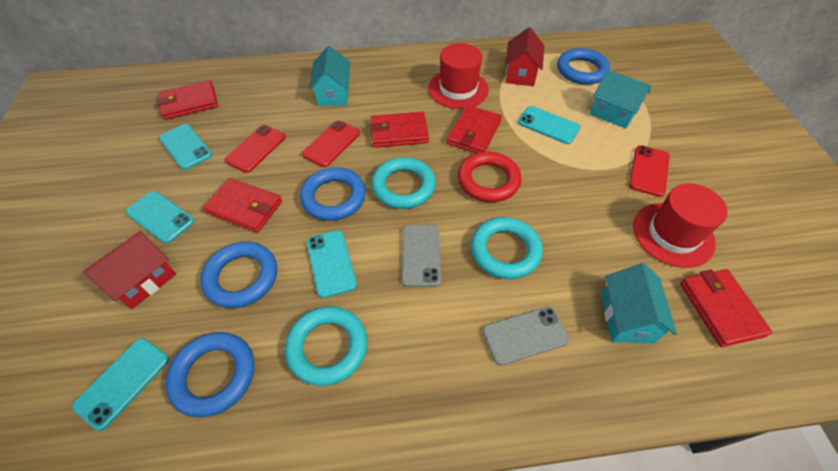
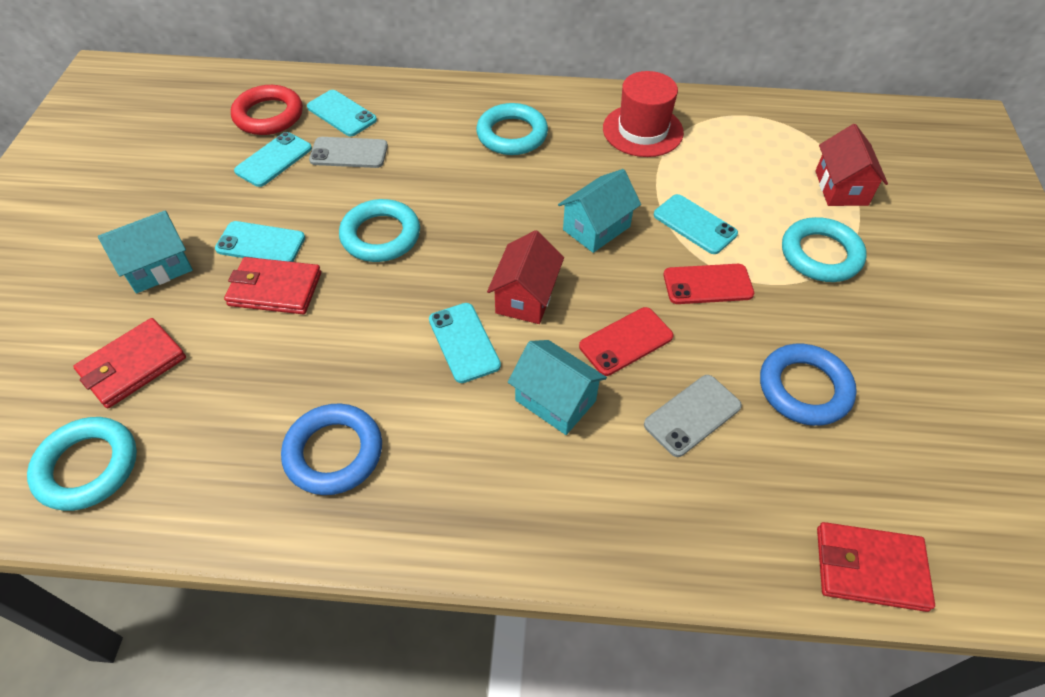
blue ring: 4 -> 2
red hat: 2 -> 1
red phone: 3 -> 2
red wallet: 5 -> 3
turquoise ring: 3 -> 4

